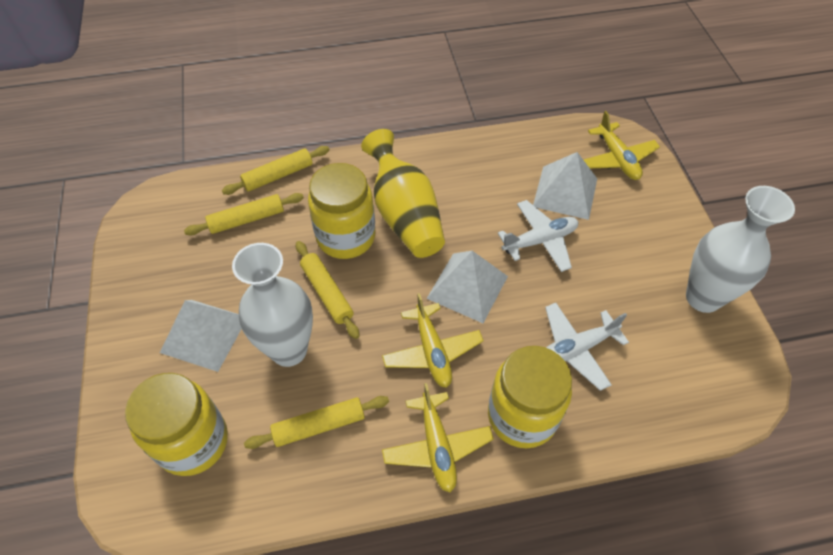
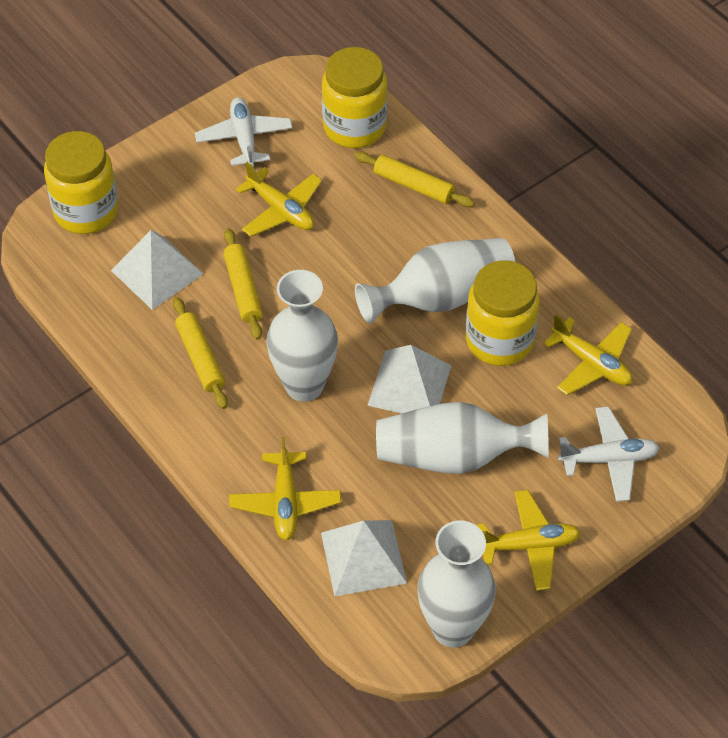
white vase: 2 -> 4
yellow plane: 3 -> 4
yellow rolling pin: 4 -> 3
yellow vase: 1 -> 0

